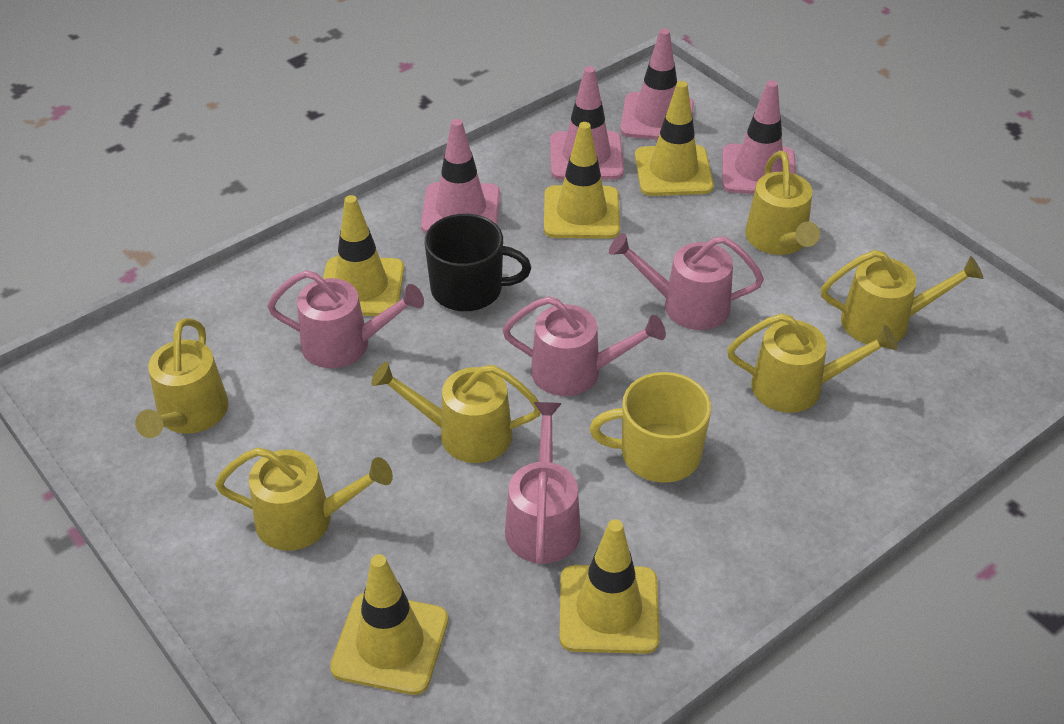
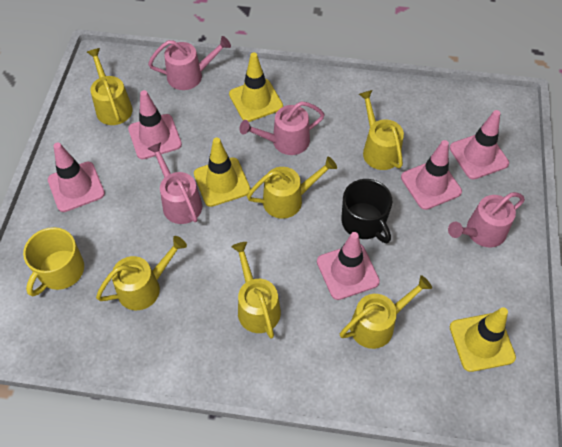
pink traffic cone: 4 -> 5
yellow traffic cone: 5 -> 3

